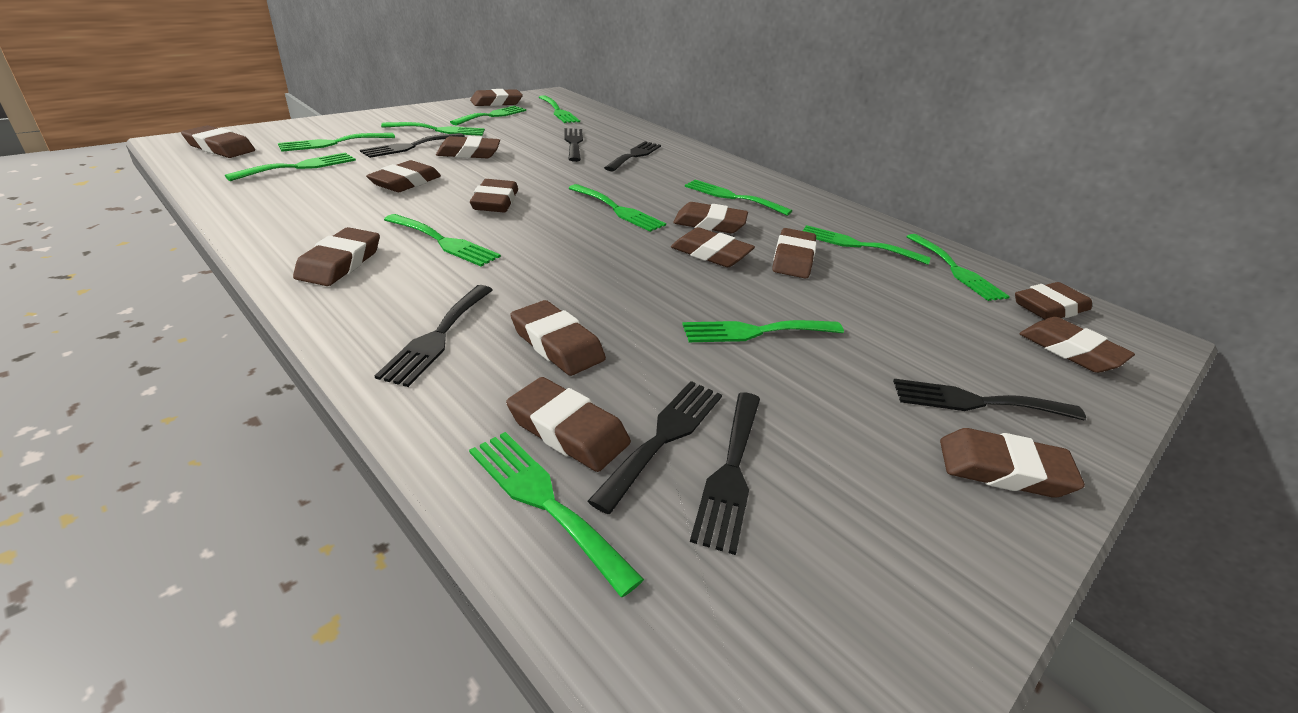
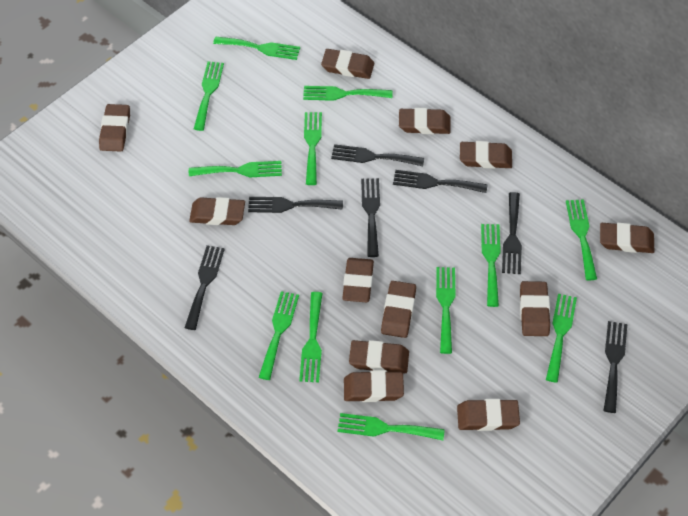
brown eraser: 14 -> 12

